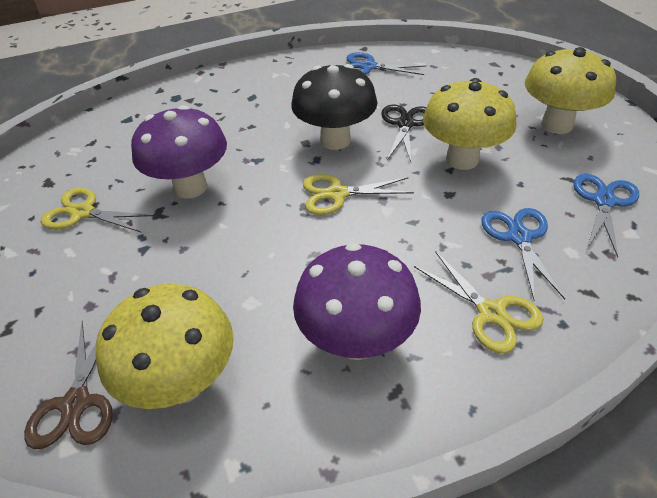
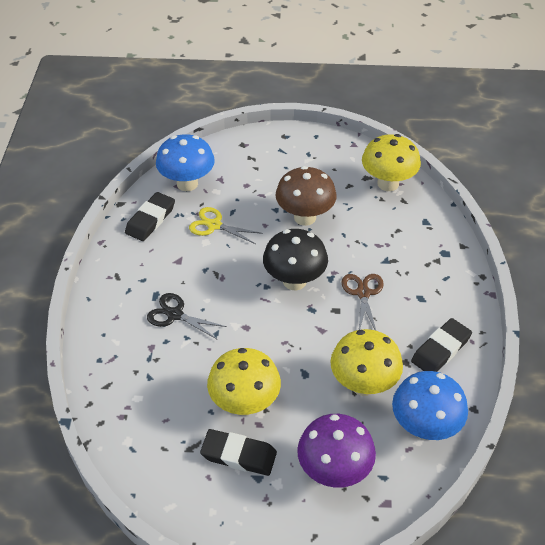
black eraser: 0 -> 3
blue mushroom: 0 -> 2
blue scissors: 3 -> 0
brown mushroom: 0 -> 1
purple mushroom: 2 -> 1
yellow scissors: 3 -> 1

